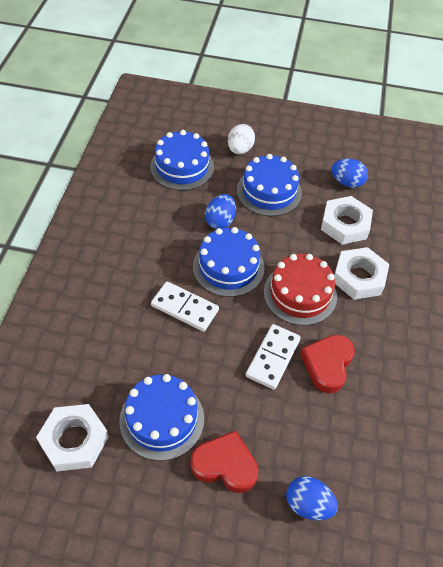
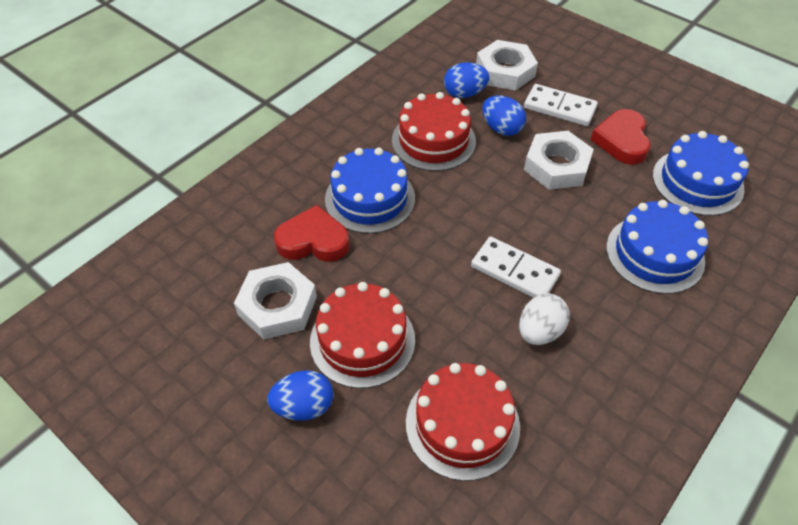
blue cake: 4 -> 3
red cake: 1 -> 3

